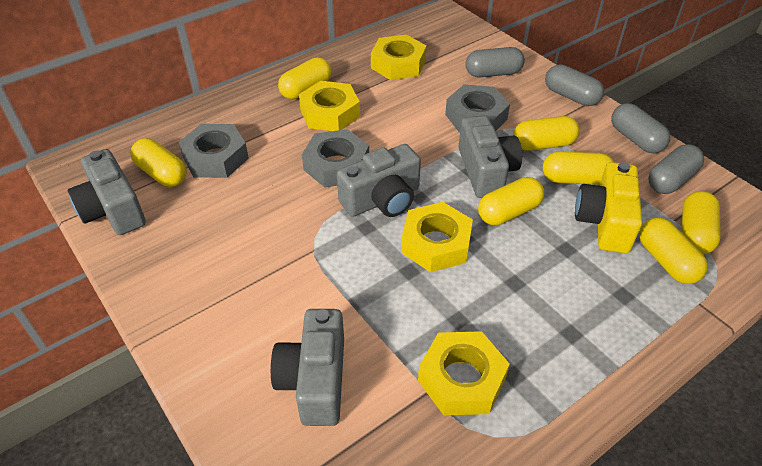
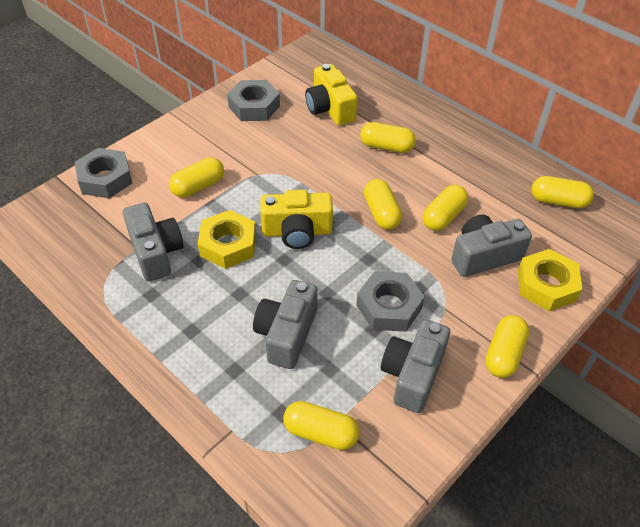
grey capsule: 4 -> 0
yellow camera: 1 -> 2
yellow nut: 4 -> 2

